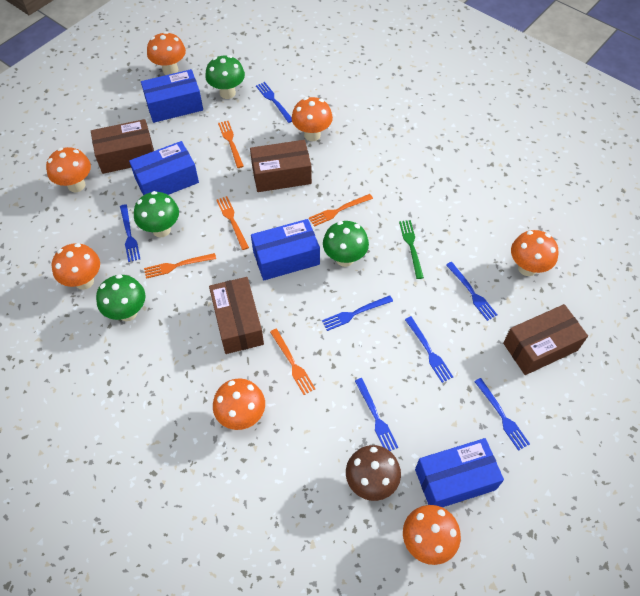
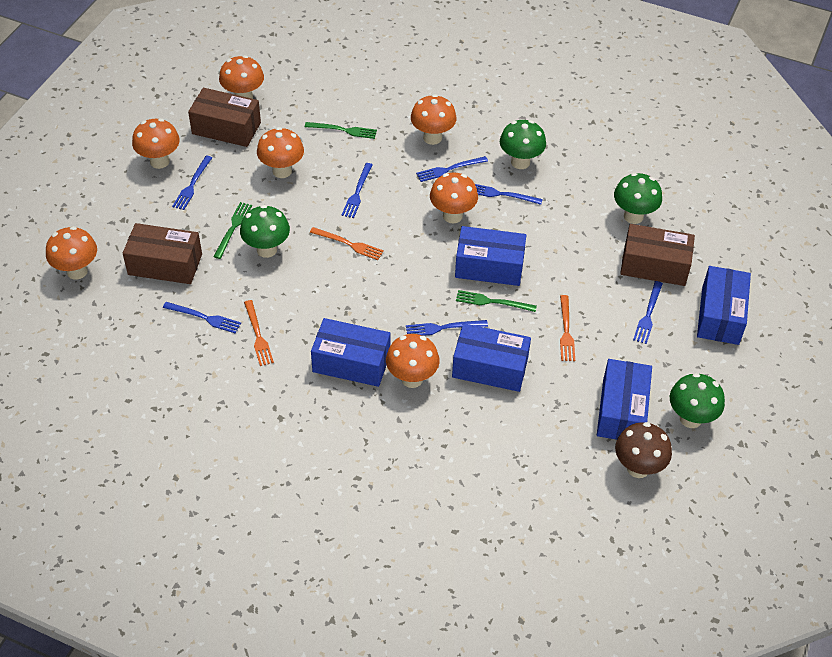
blue box: 4 -> 5
brown box: 4 -> 3
green fork: 1 -> 3
orange fork: 5 -> 3

